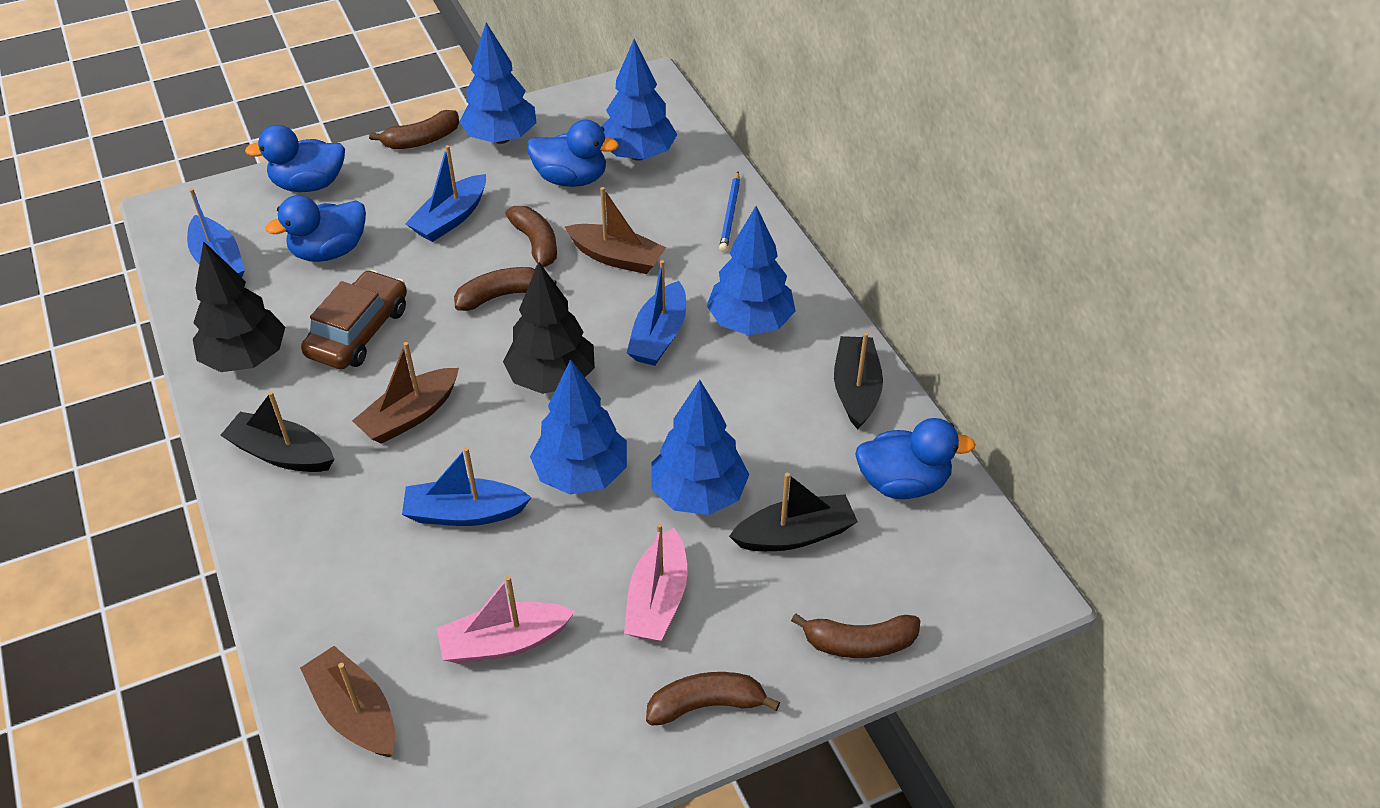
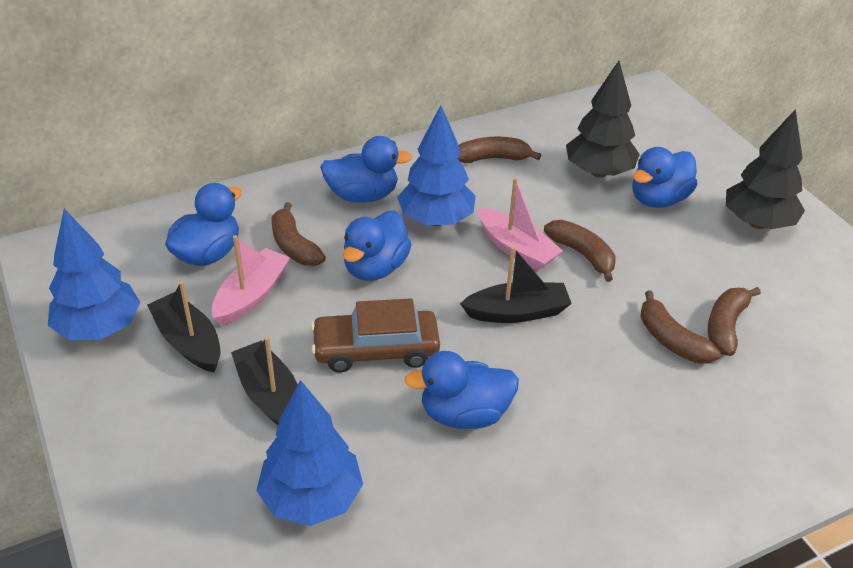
blue boat: 4 -> 0
blue duck: 4 -> 5
blue pencil: 1 -> 0
blue tree: 5 -> 3
brown boat: 3 -> 0

